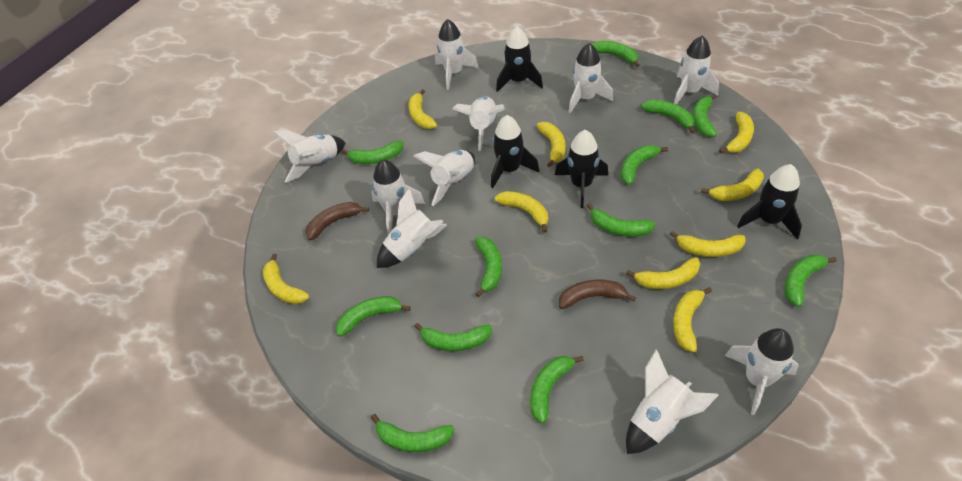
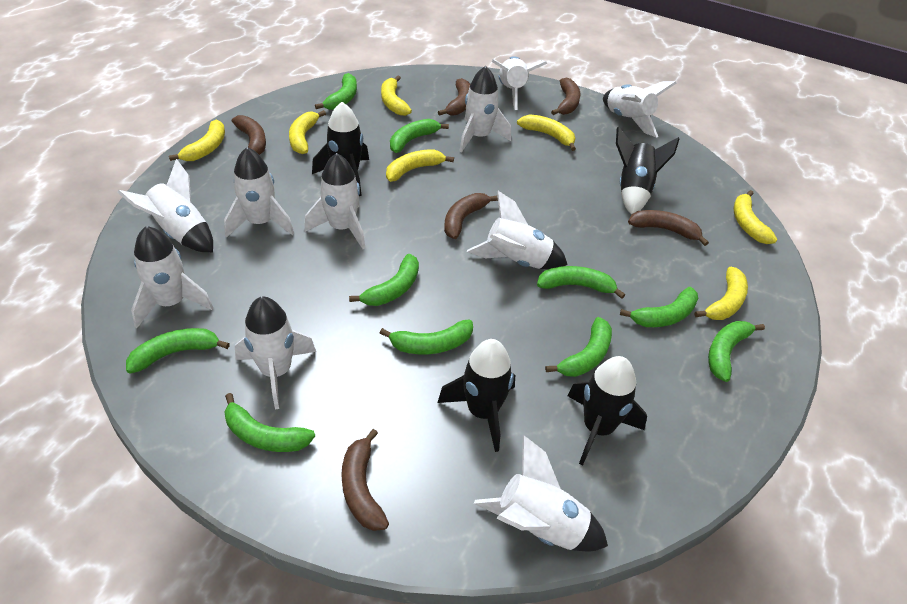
brown banana: 2 -> 6
green banana: 12 -> 10
yellow banana: 9 -> 7

